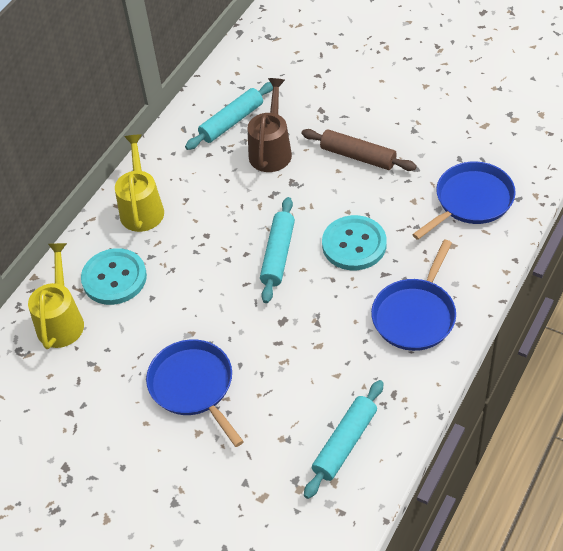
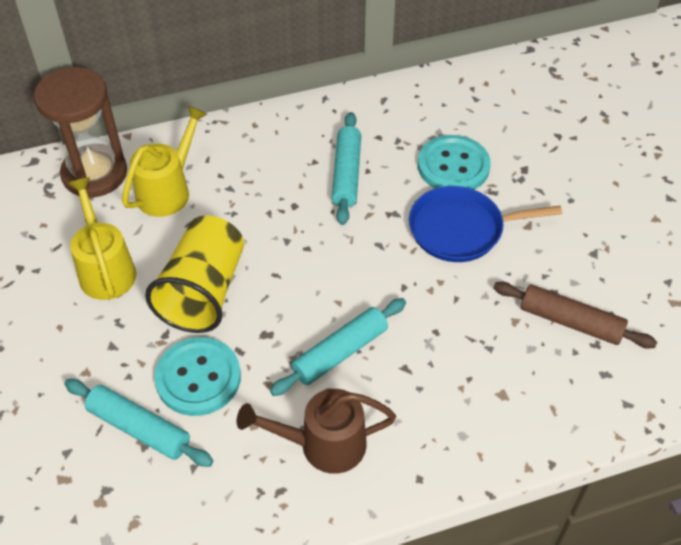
blue pan: 3 -> 1
brown hourglass: 0 -> 1
yellow cup: 0 -> 1

